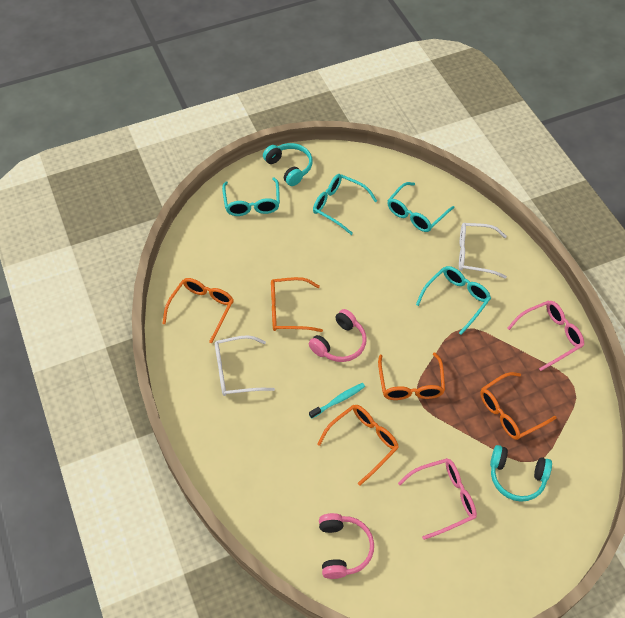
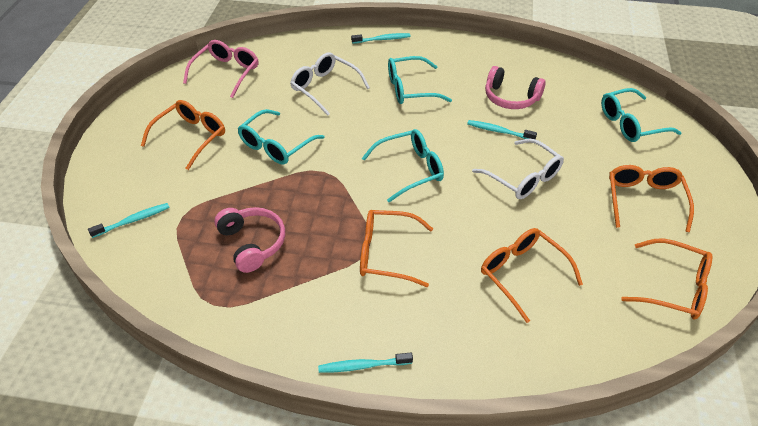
pink glasses: 2 -> 1
turquoise headphones: 2 -> 0
turquoise toothbrush: 1 -> 4

